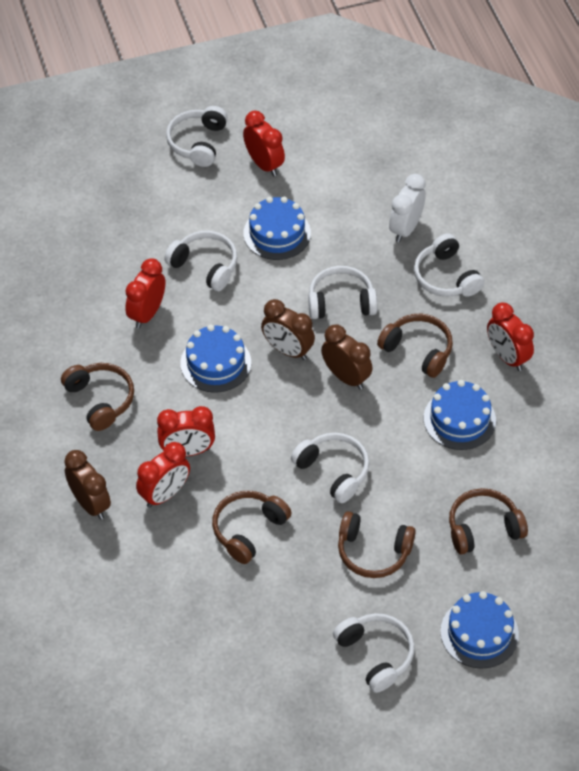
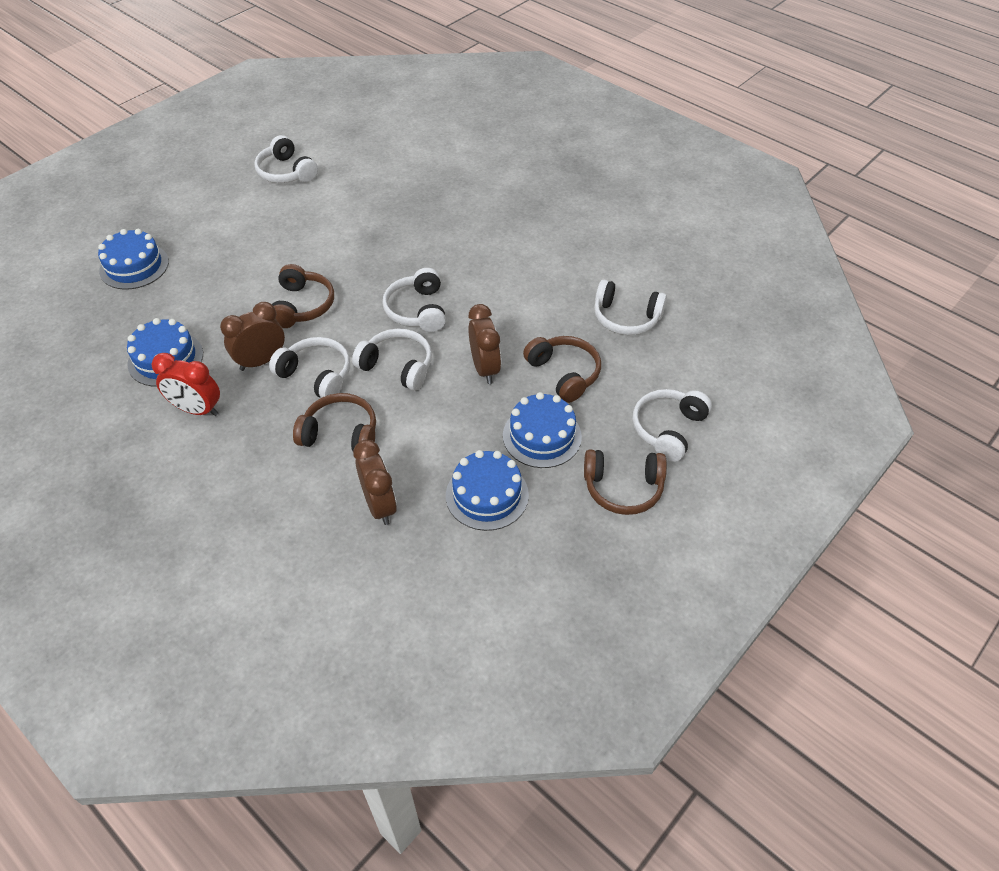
brown headphones: 5 -> 4
red clock: 5 -> 1
white clock: 1 -> 0

